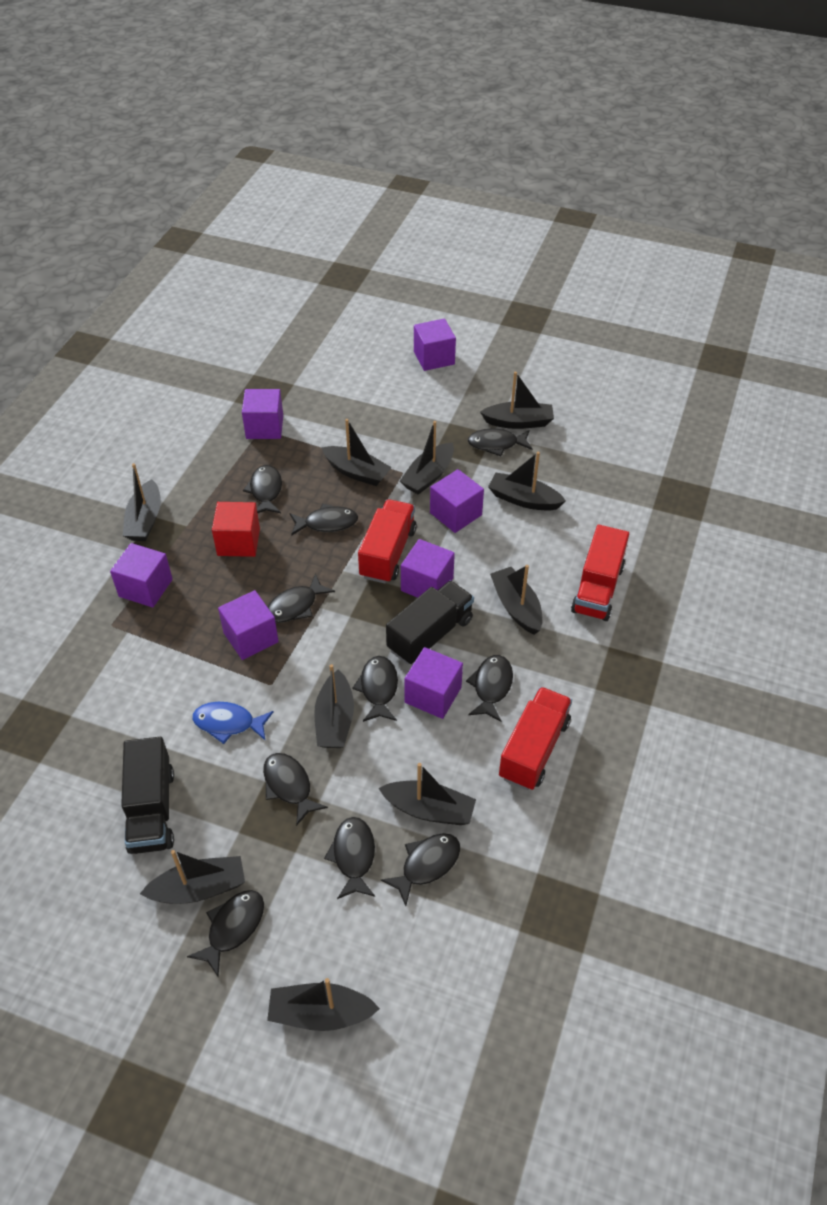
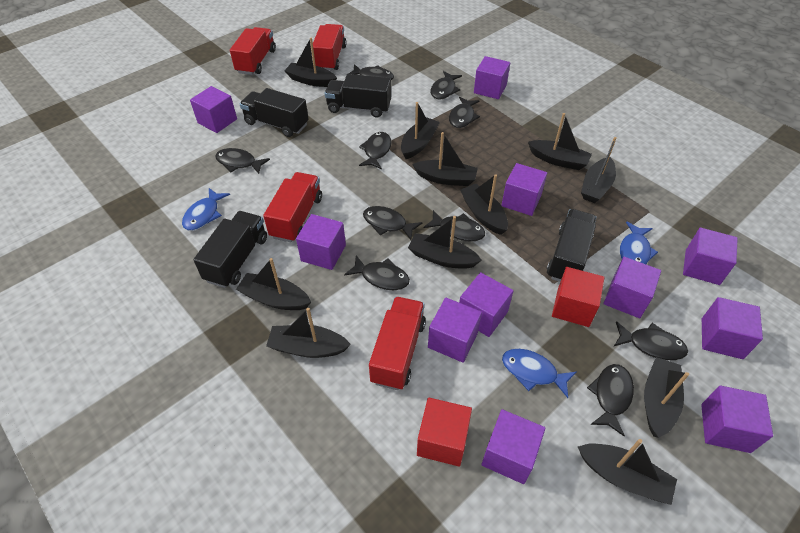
black boat: 10 -> 11
black truck: 2 -> 4
blue fish: 1 -> 3
purple cube: 7 -> 11
red cube: 1 -> 2
red truck: 3 -> 4

